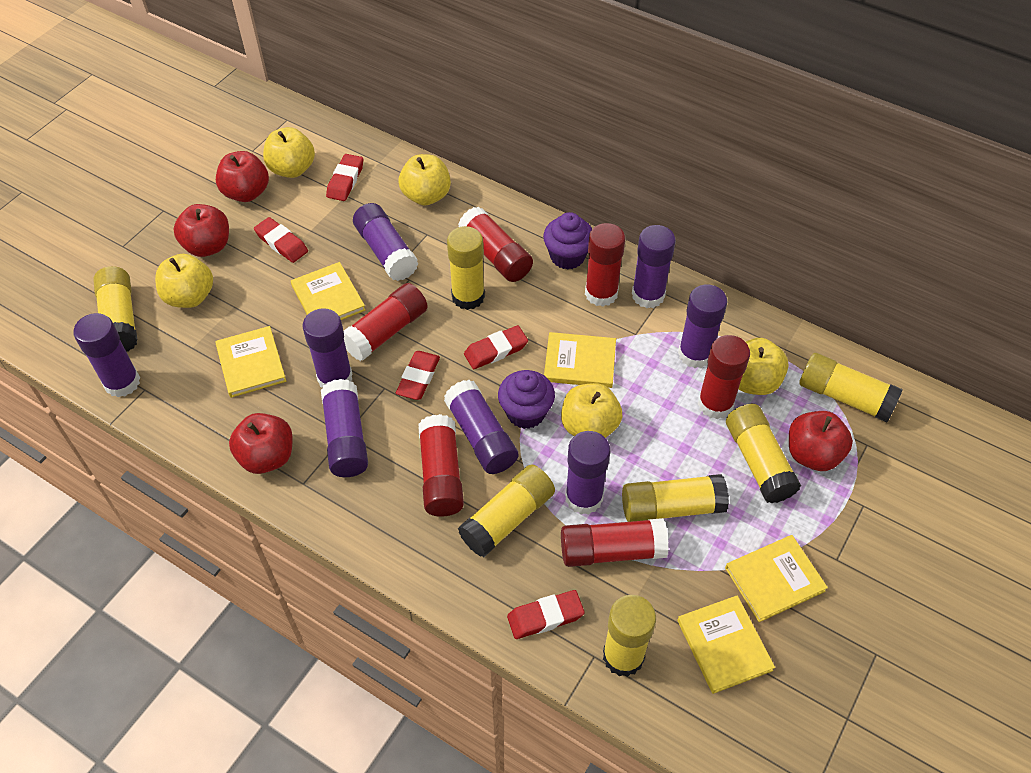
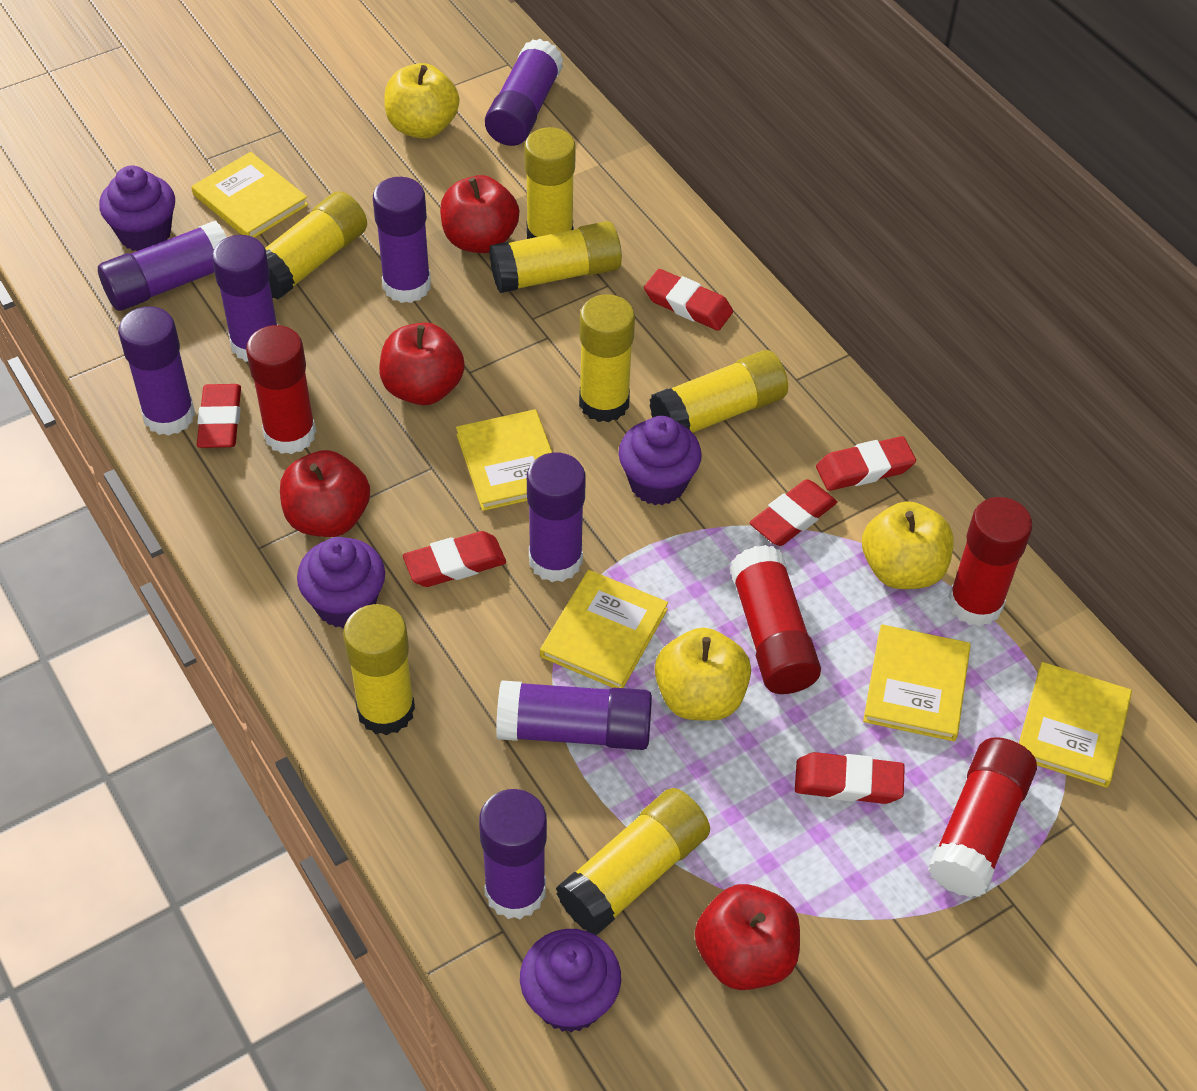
purple cupcake: 2 -> 4
red eraser: 5 -> 6
red glue stick: 6 -> 4
yellow apple: 5 -> 3

